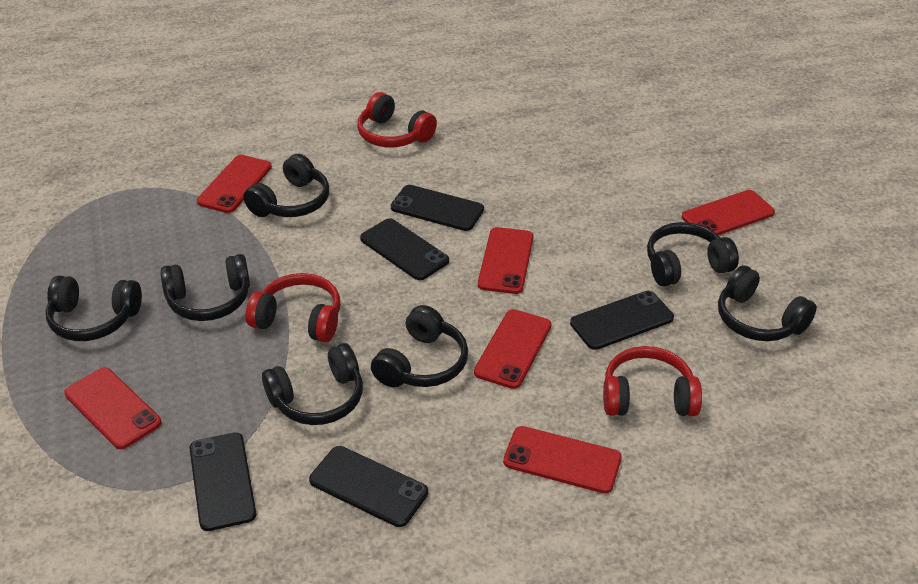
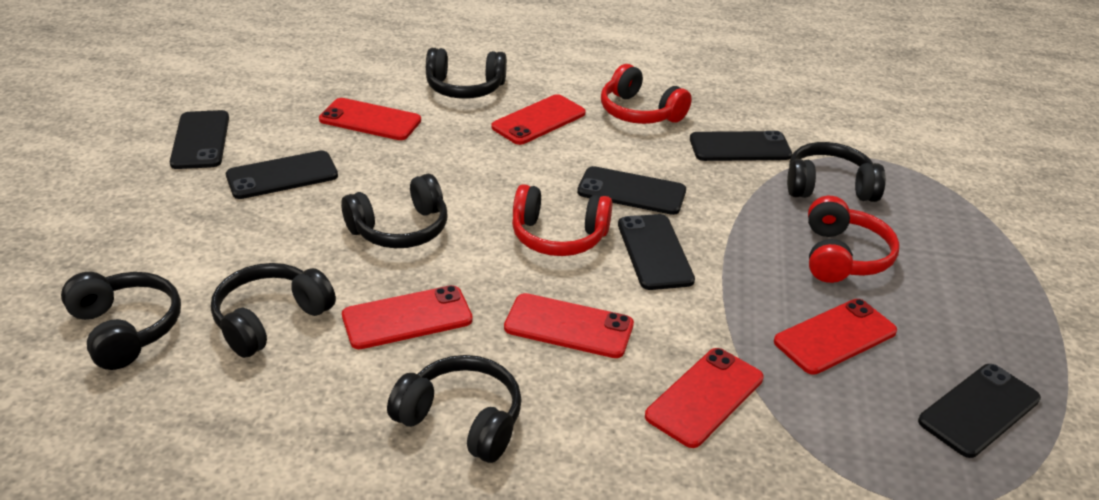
black headphones: 7 -> 6
black phone: 5 -> 6

